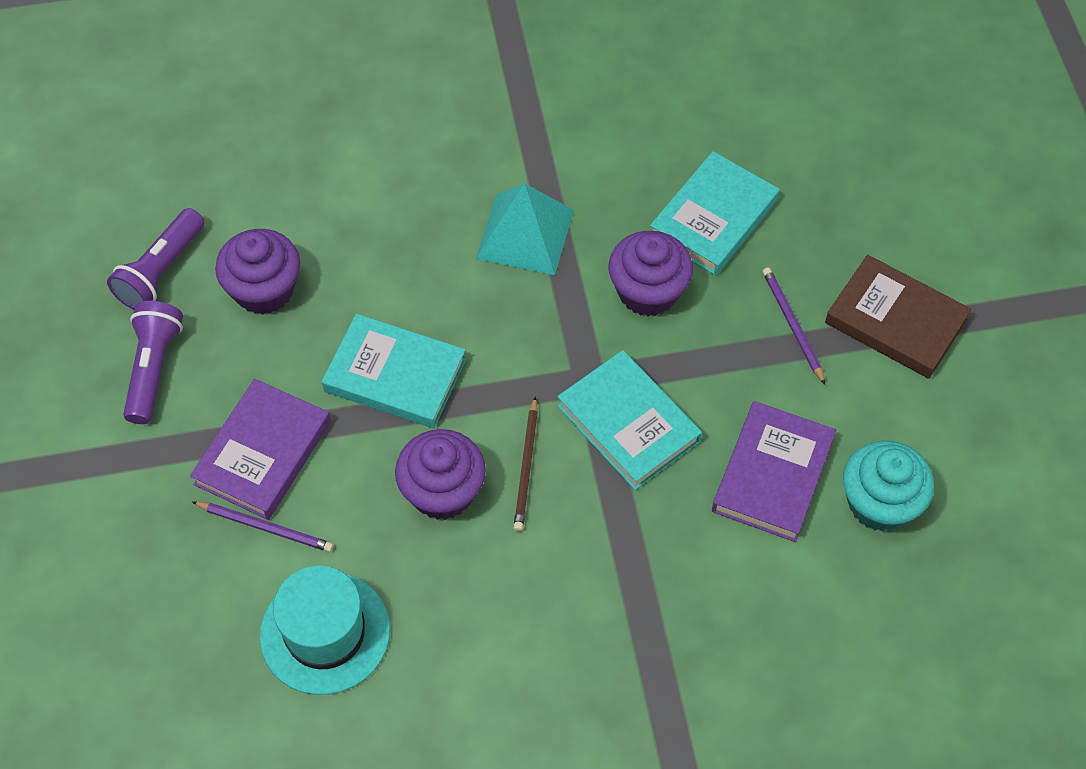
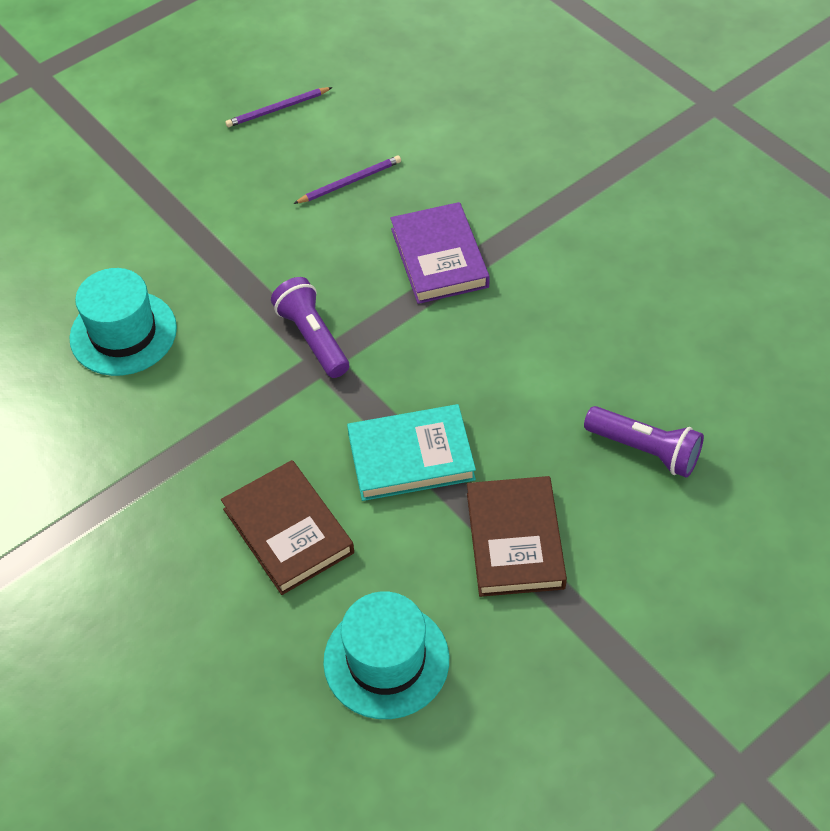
brown book: 1 -> 2
brown pencil: 1 -> 0
purple book: 2 -> 1
purple cupcake: 3 -> 0
turquoise book: 3 -> 1
turquoise cupcake: 1 -> 0
turquoise hat: 1 -> 2
turquoise pyramid: 1 -> 0

